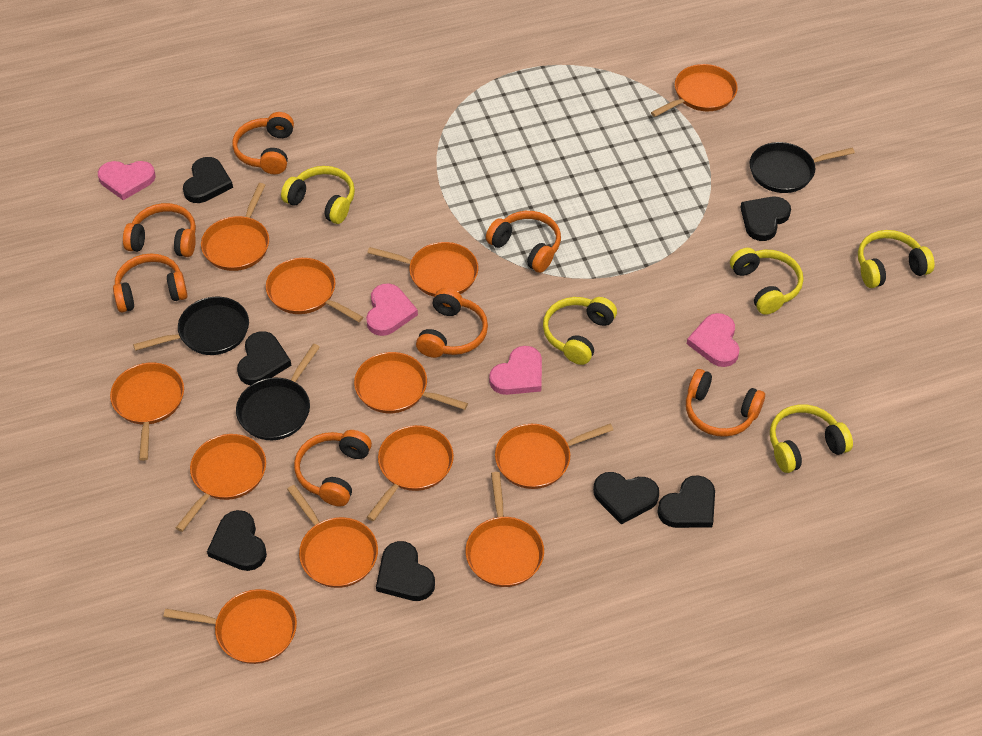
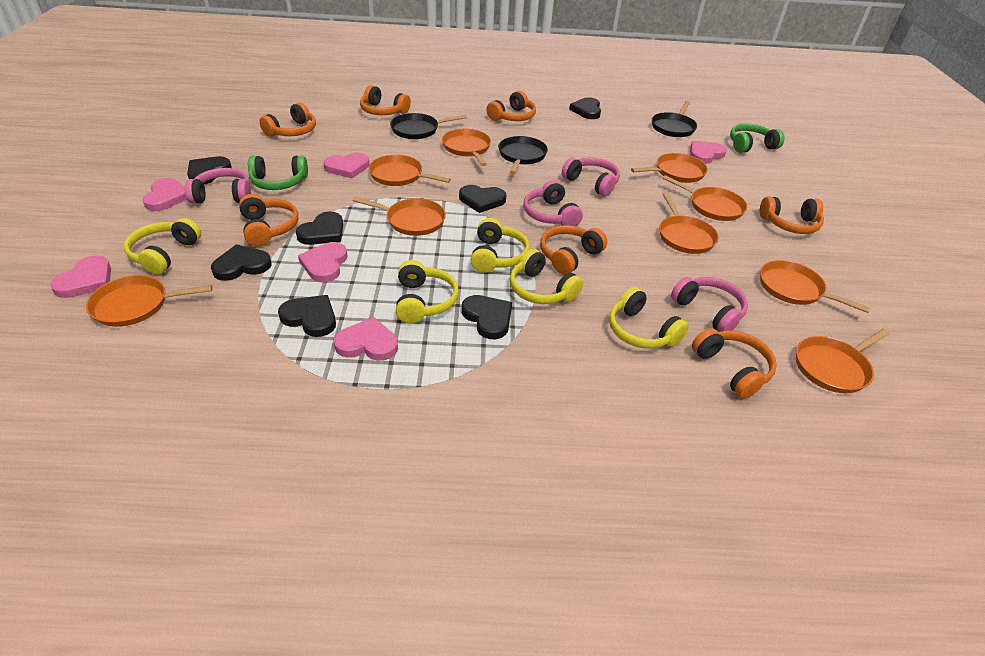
green headphones: 0 -> 2
orange pan: 12 -> 9
pink headphones: 0 -> 4
pink heart: 4 -> 6

